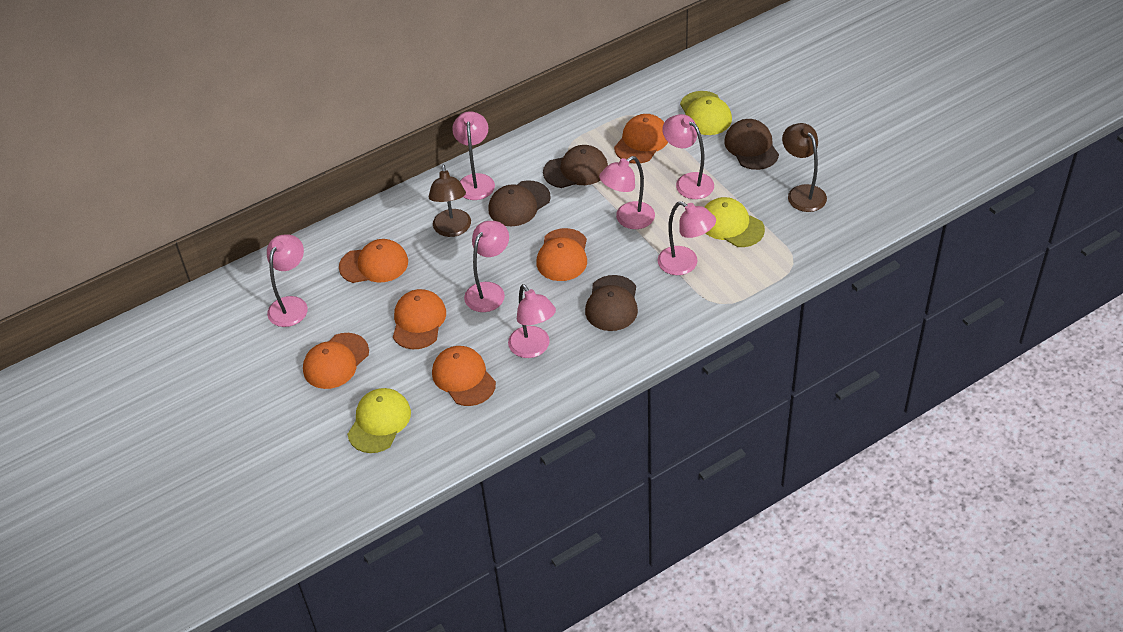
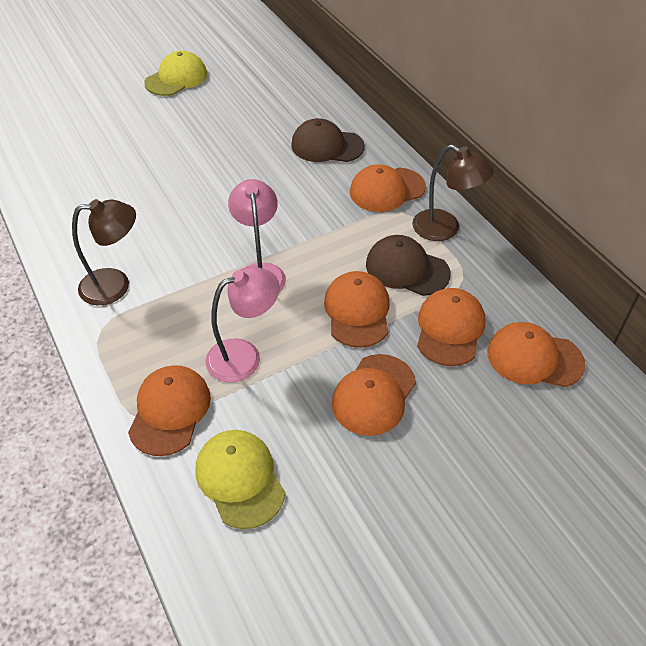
brown cap: 4 -> 2
pink lamp: 7 -> 2
yellow cap: 3 -> 2

